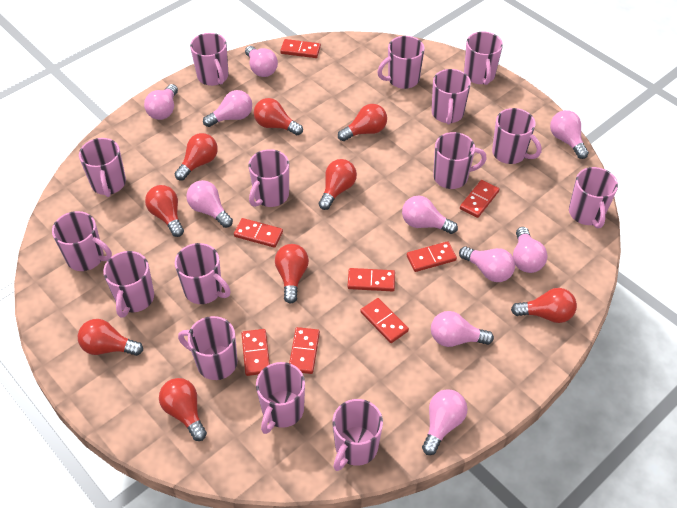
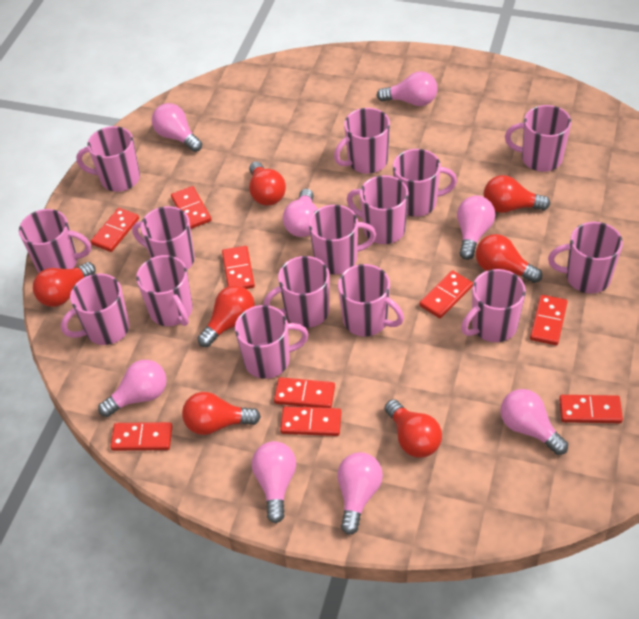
pink light bulb: 10 -> 8
red domino: 8 -> 9
red light bulb: 9 -> 7

